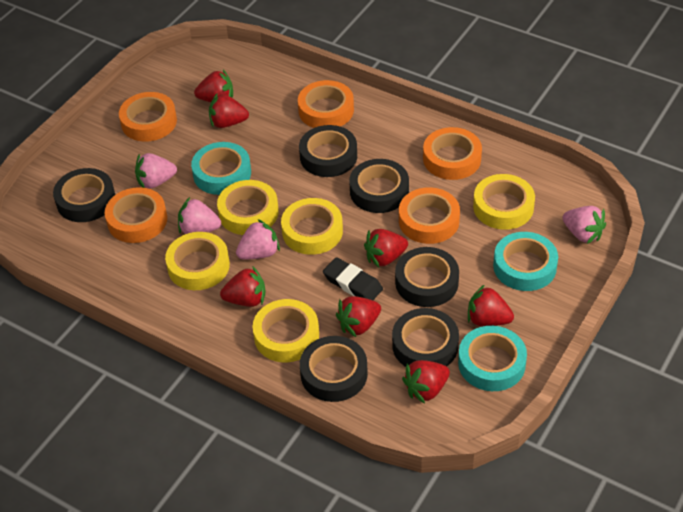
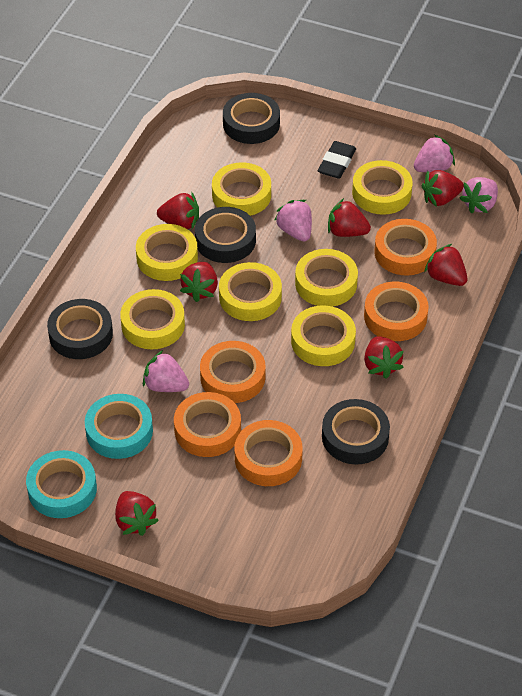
black tape: 6 -> 4
turquoise tape: 3 -> 2
yellow tape: 5 -> 7

